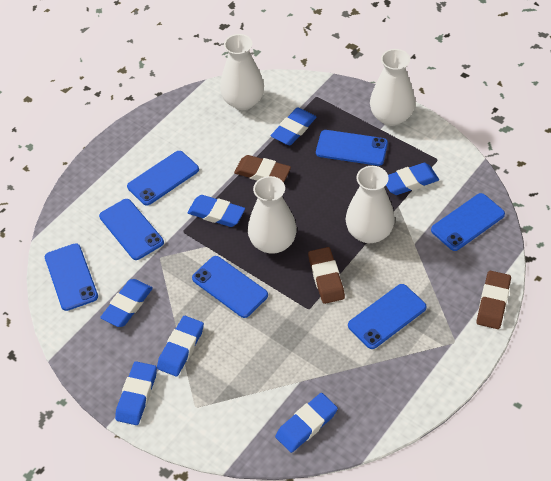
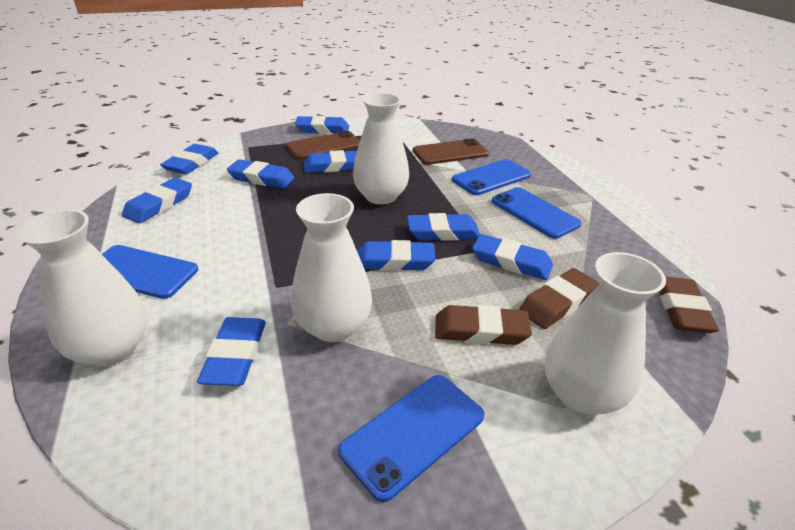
blue eraser: 7 -> 9
blue phone: 7 -> 4
brown phone: 0 -> 2

